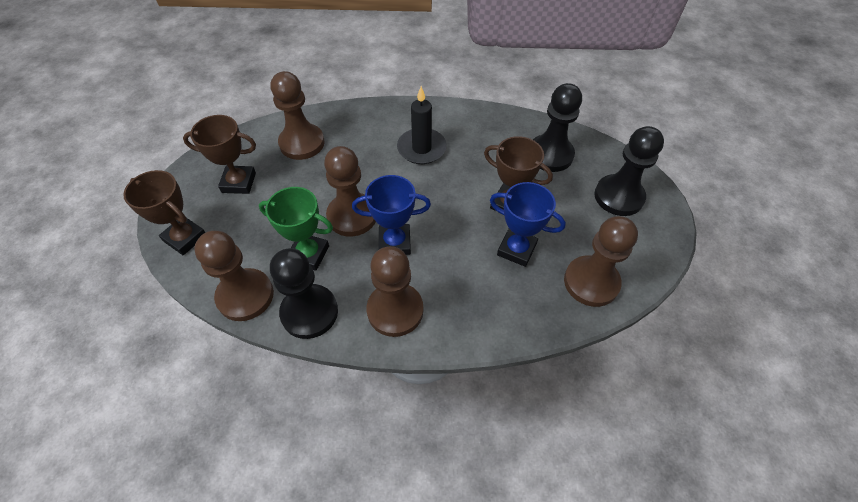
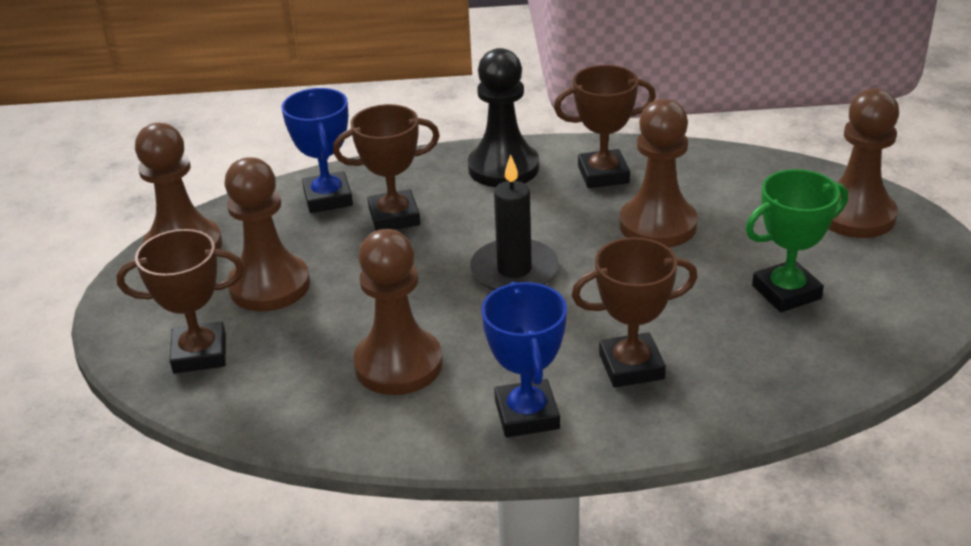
black pawn: 3 -> 1
brown trophy: 3 -> 4

